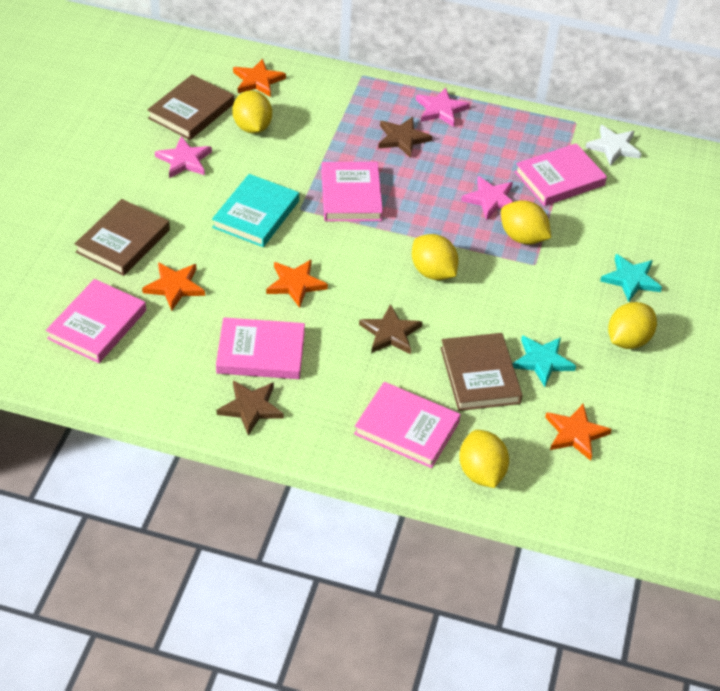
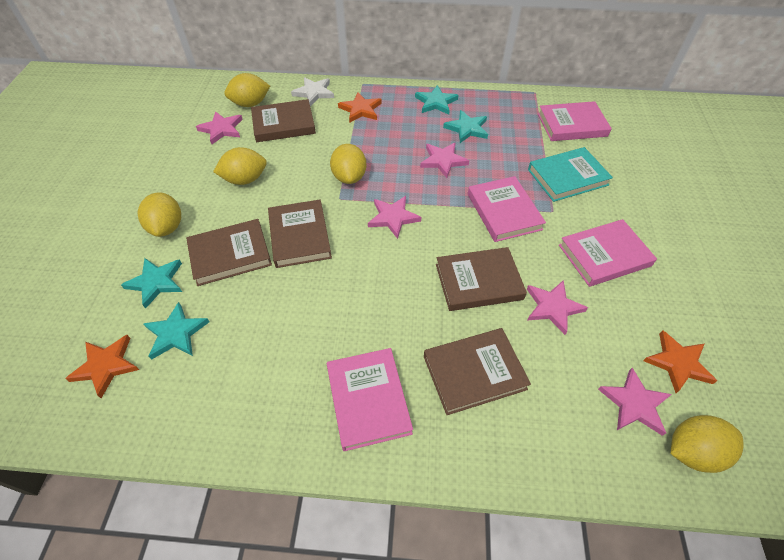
brown book: 3 -> 5
brown star: 3 -> 0
orange star: 4 -> 3
pink book: 5 -> 4
pink star: 3 -> 5
turquoise star: 2 -> 4

